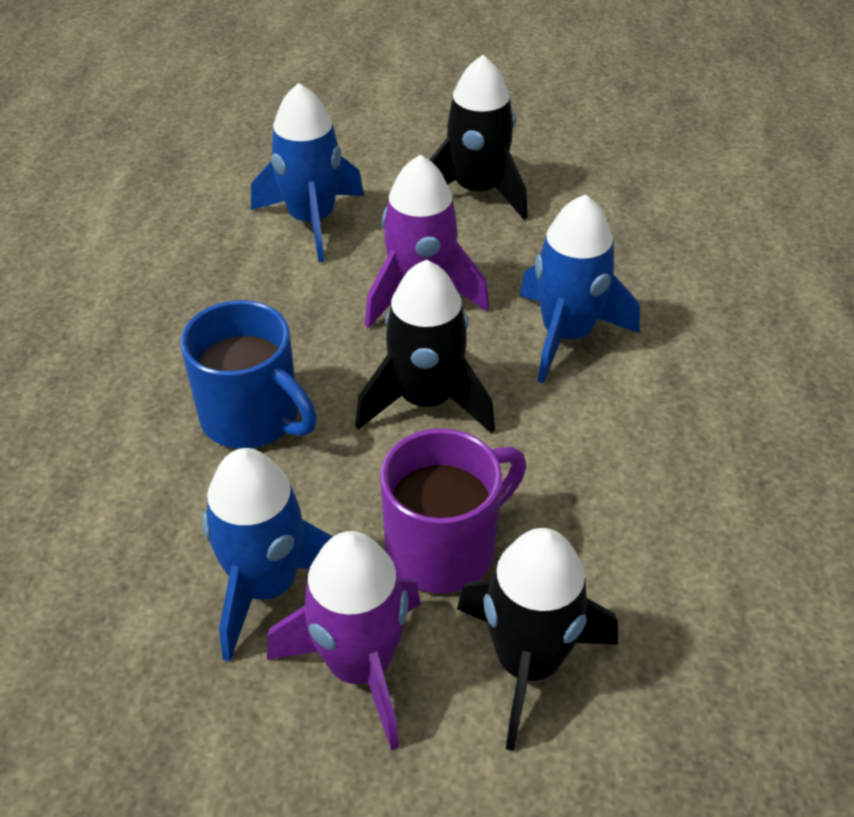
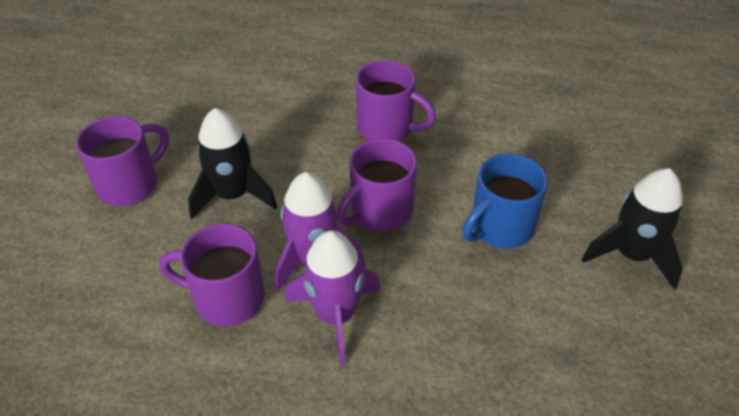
black rocket: 3 -> 2
blue rocket: 3 -> 0
purple mug: 1 -> 4

